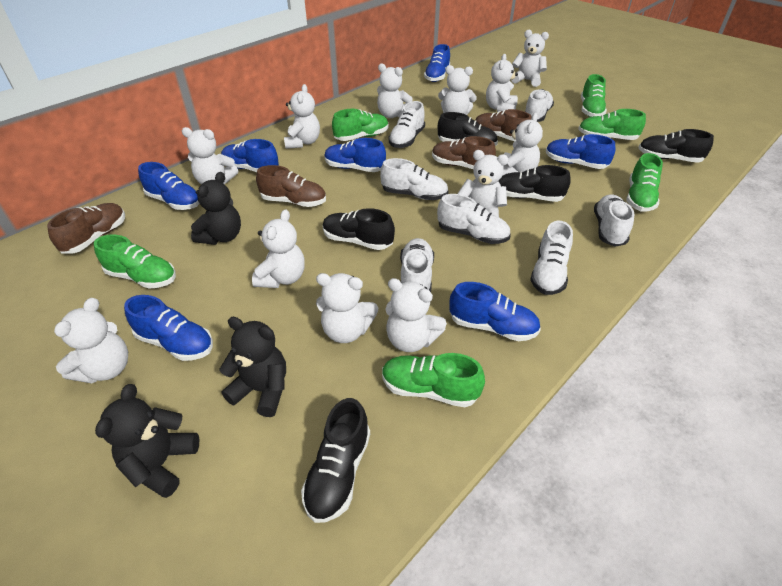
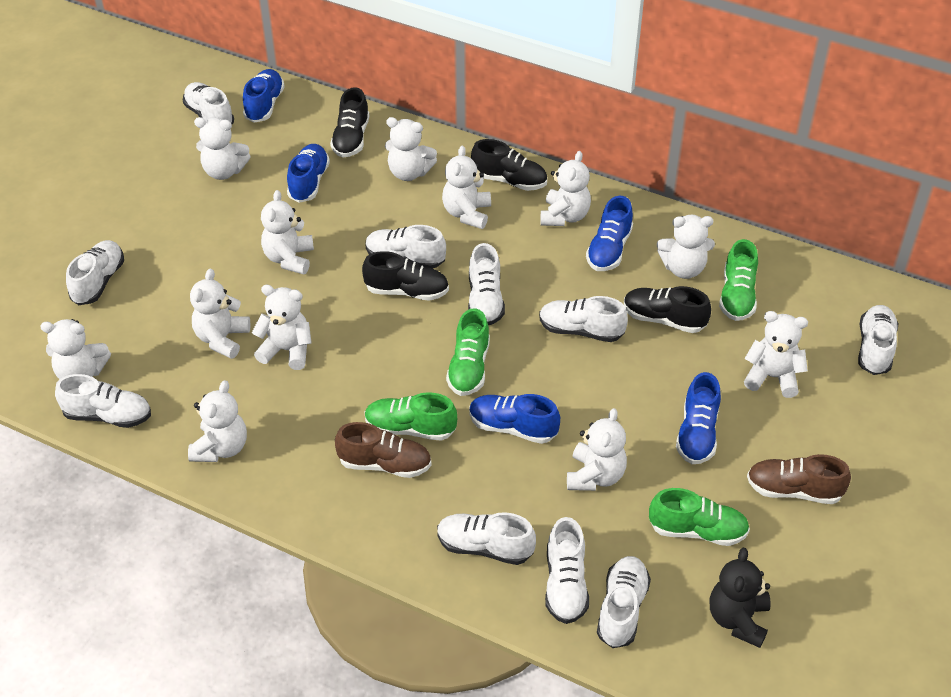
black shoe: 5 -> 4
black teddy bear: 3 -> 1
blue shoe: 7 -> 5
brown shoe: 4 -> 2
green shoe: 6 -> 4
white shoe: 7 -> 10

